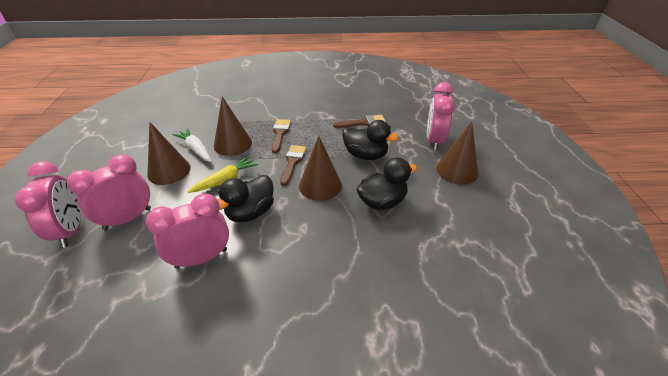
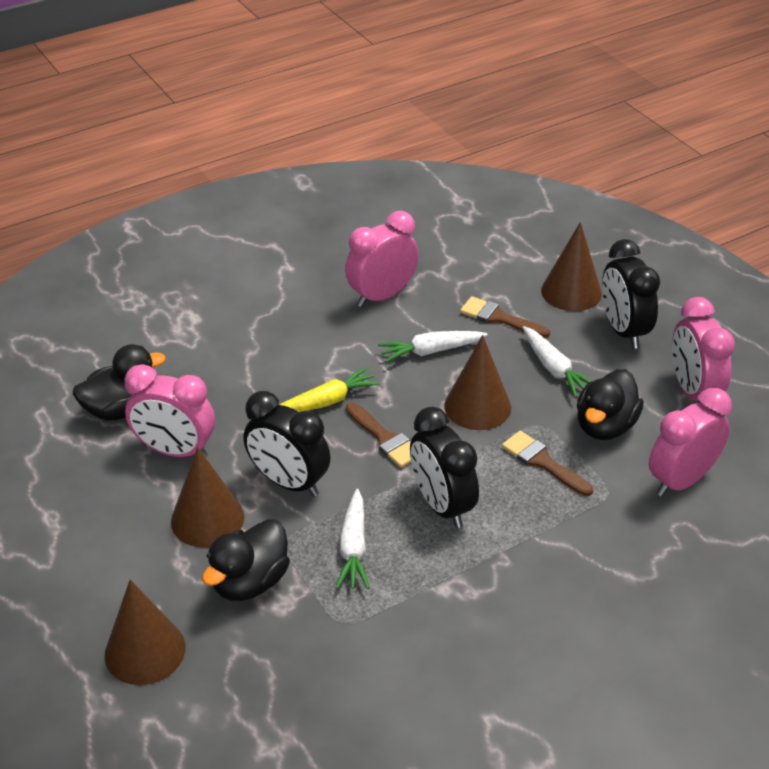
black clock: 0 -> 3
white carrot: 1 -> 3

